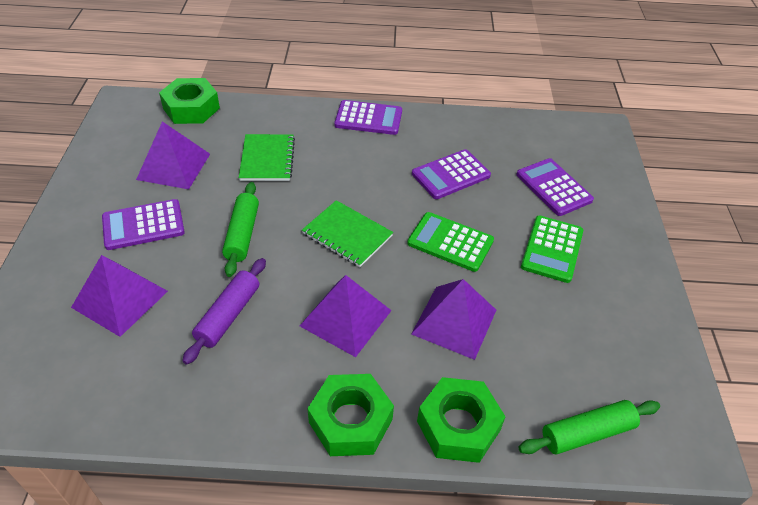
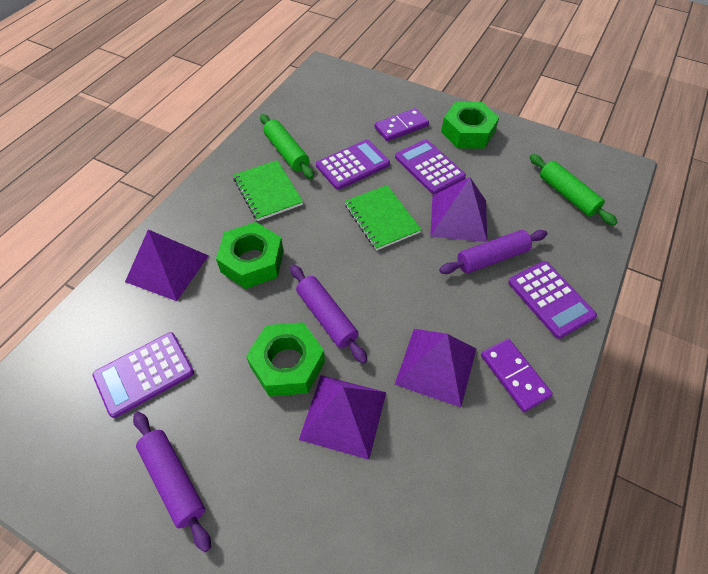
green calculator: 2 -> 0
purple domino: 0 -> 2
purple rolling pin: 1 -> 3

